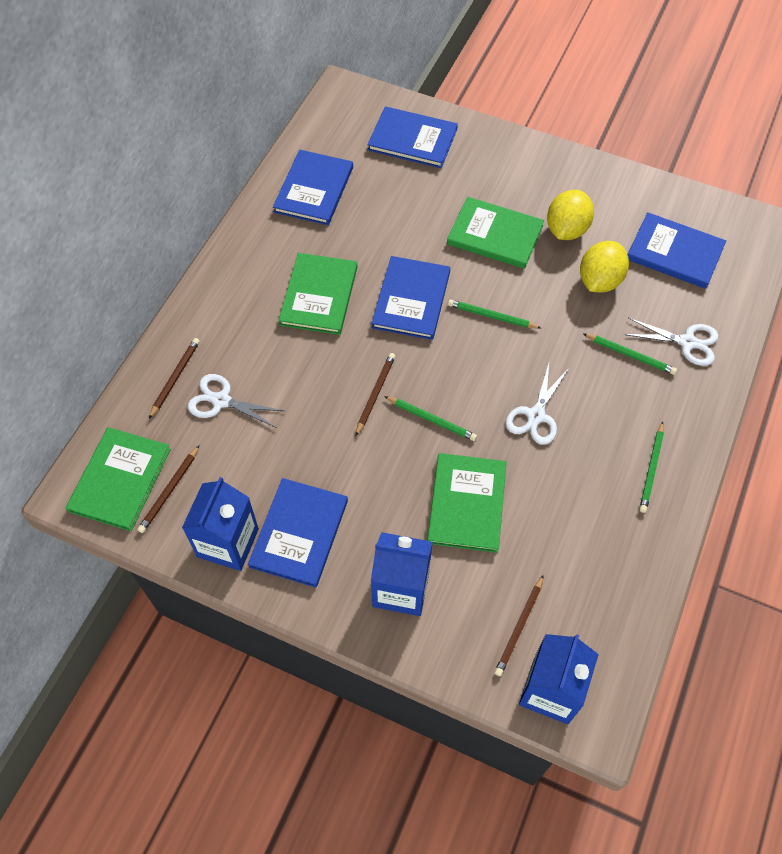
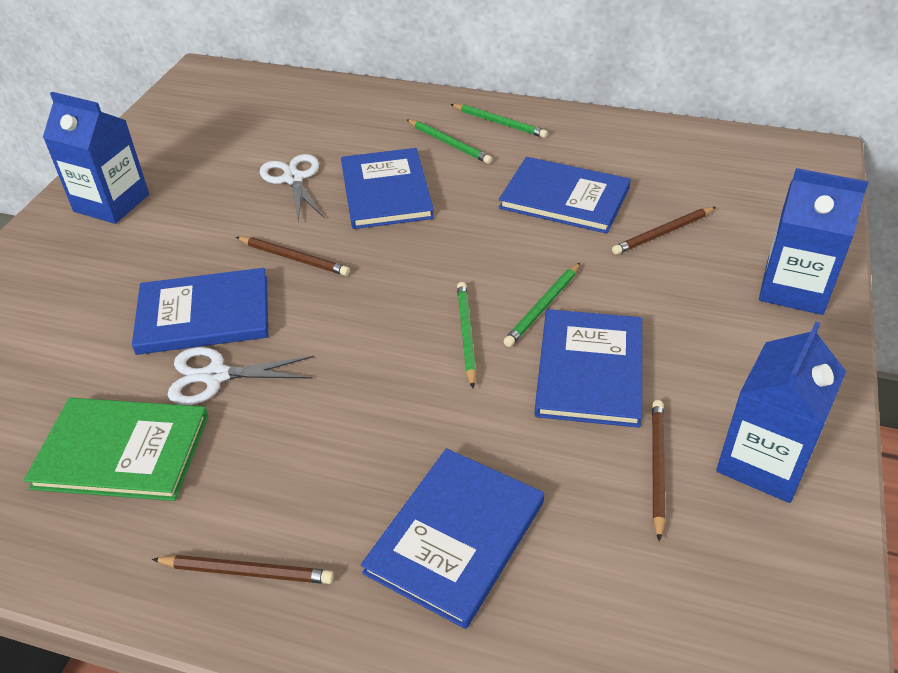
green book: 4 -> 1
white scissors: 3 -> 2
yellow lemon: 2 -> 0

